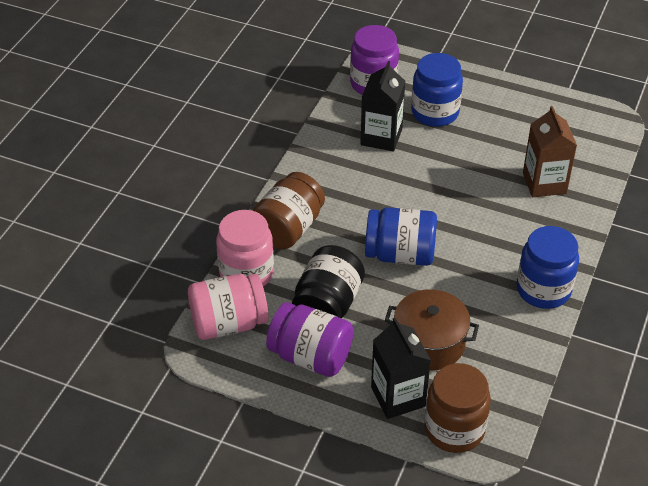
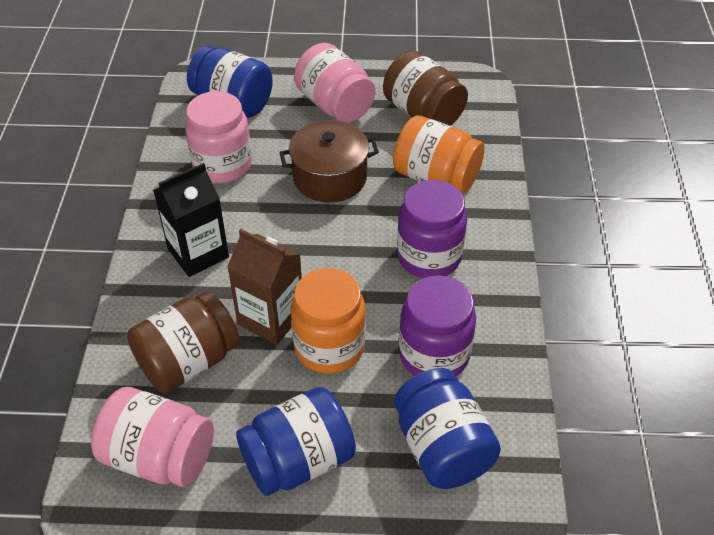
black carton: 2 -> 1
black jar: 1 -> 0
orange jar: 0 -> 2
pink jar: 2 -> 3

